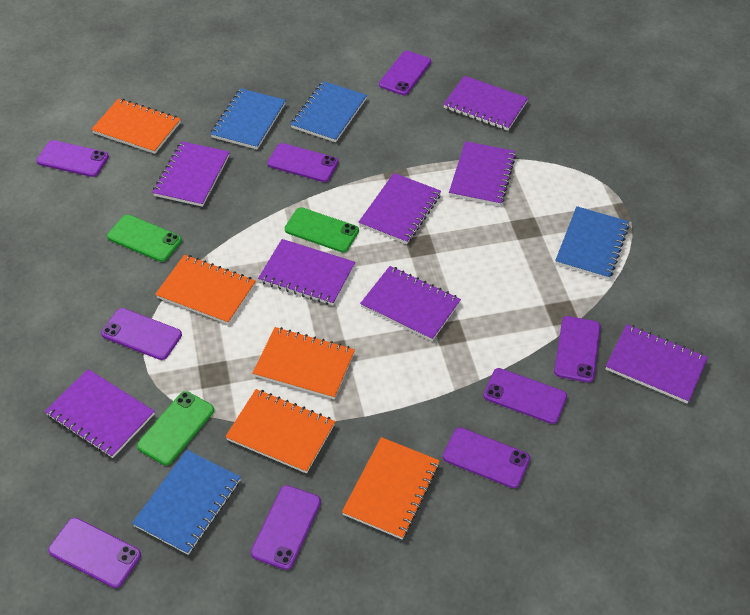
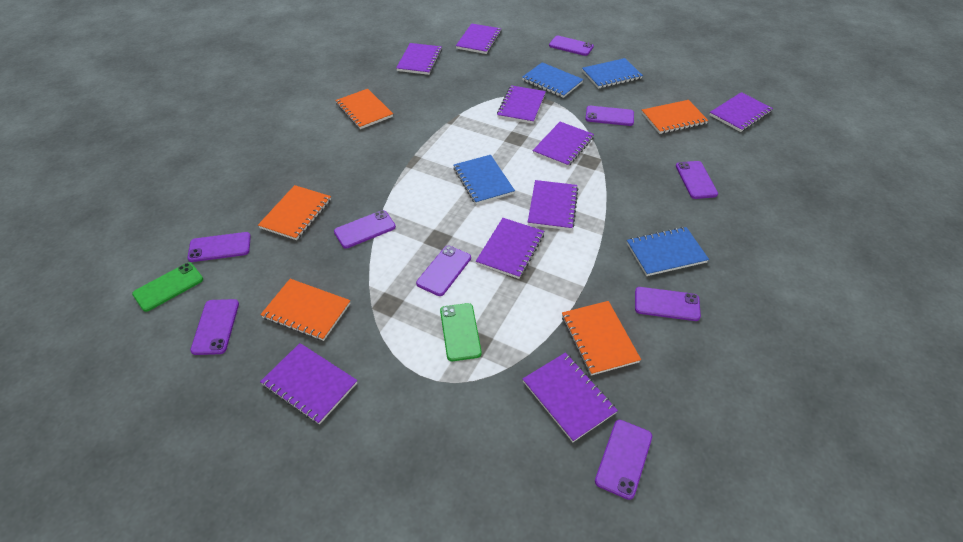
green phone: 3 -> 2
purple notebook: 8 -> 9

